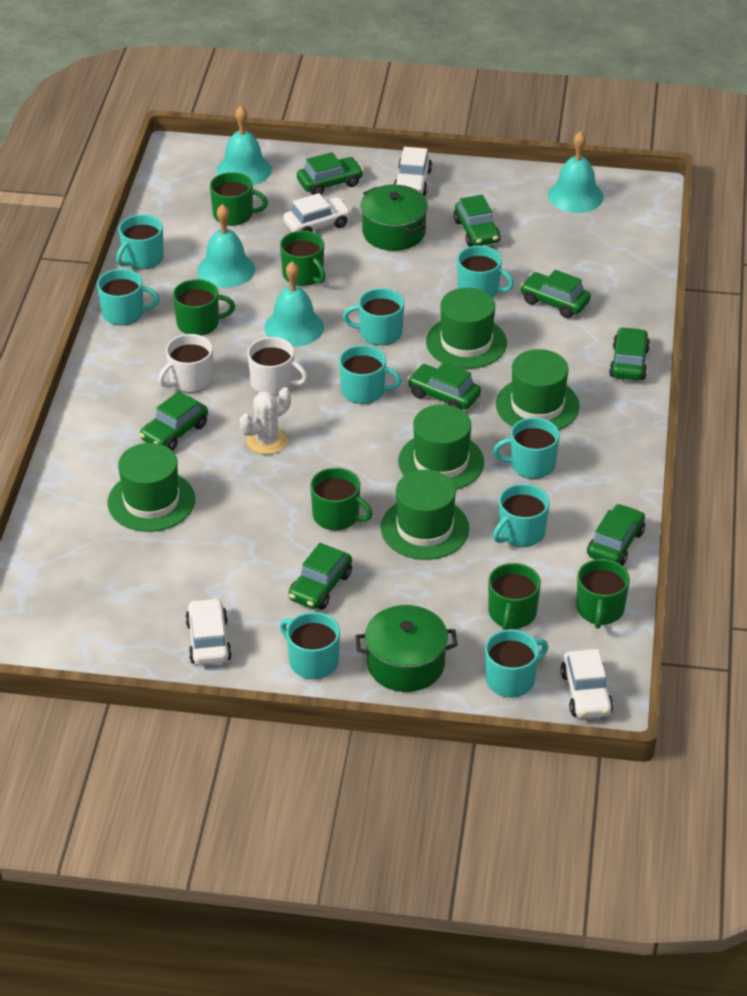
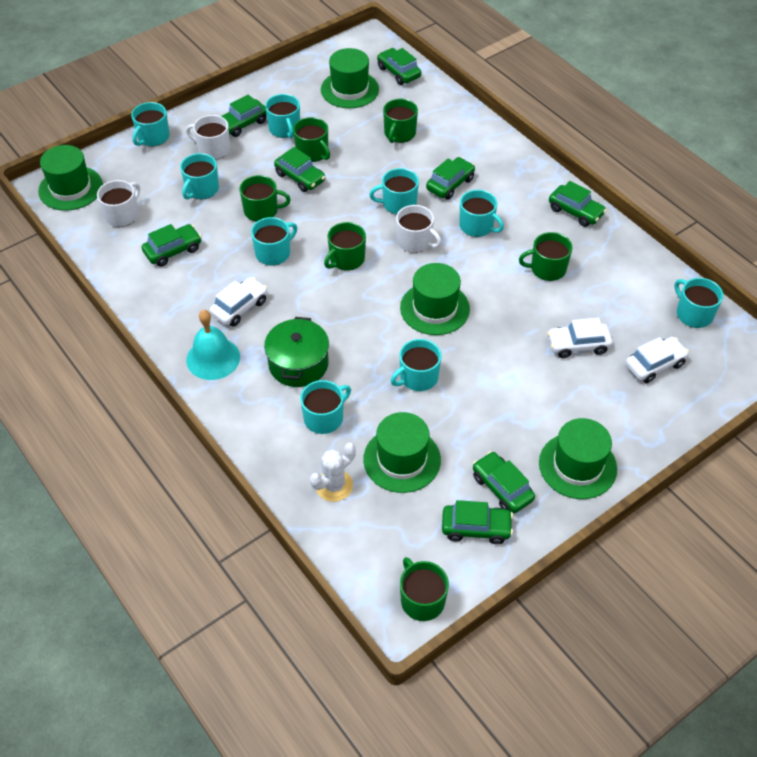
green pot: 2 -> 1
turquoise bell: 4 -> 1
white car: 4 -> 3
white mug: 2 -> 3

